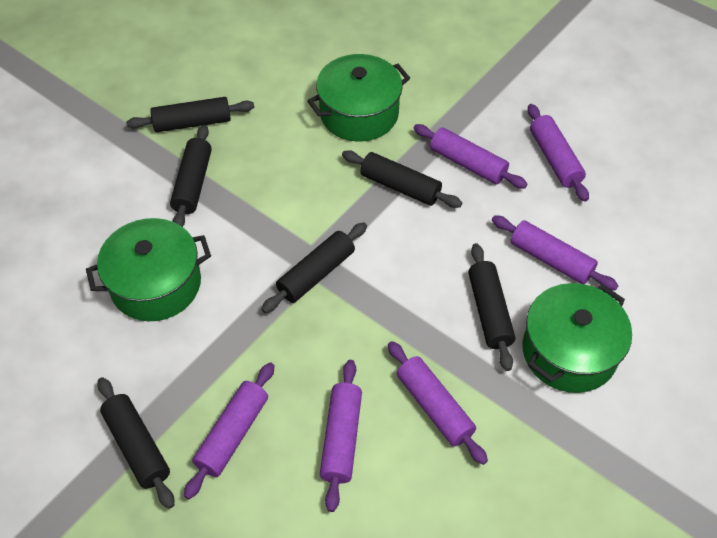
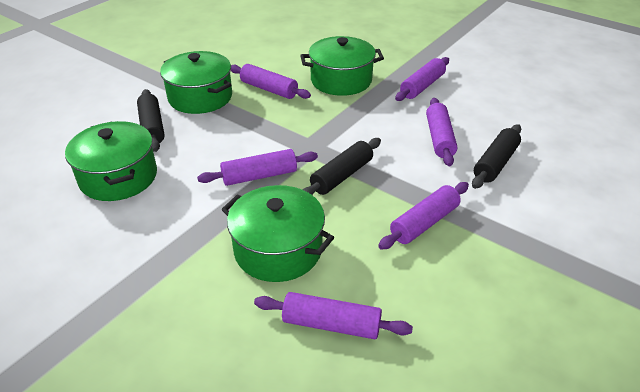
black rolling pin: 6 -> 3
green pot: 3 -> 4

